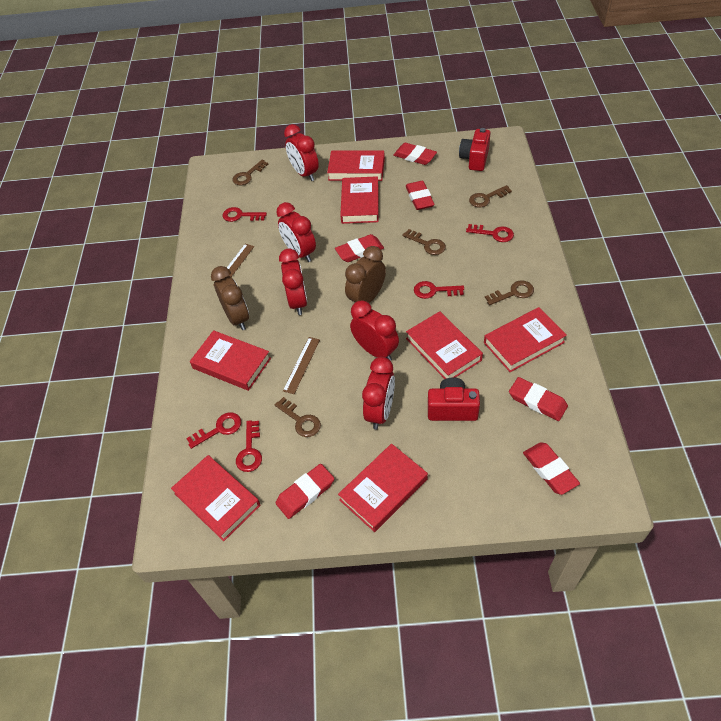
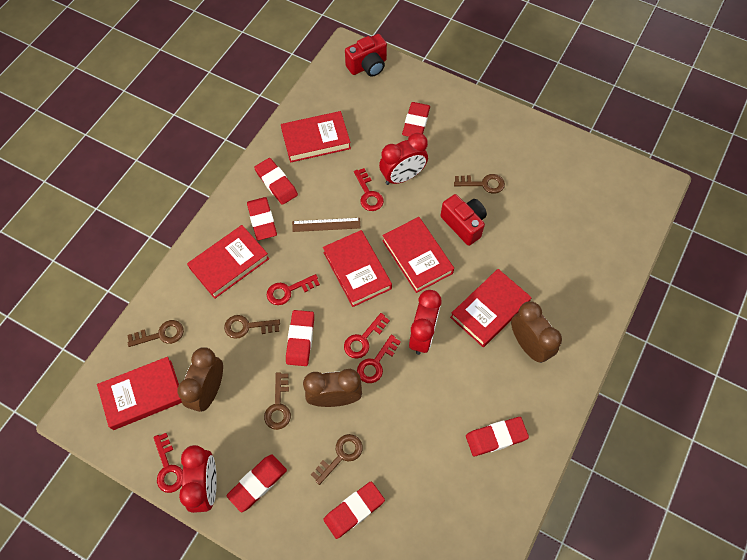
brown clock: 2 -> 3
brown ruler: 2 -> 1
red book: 7 -> 6
red clock: 5 -> 3
red eraser: 6 -> 7

